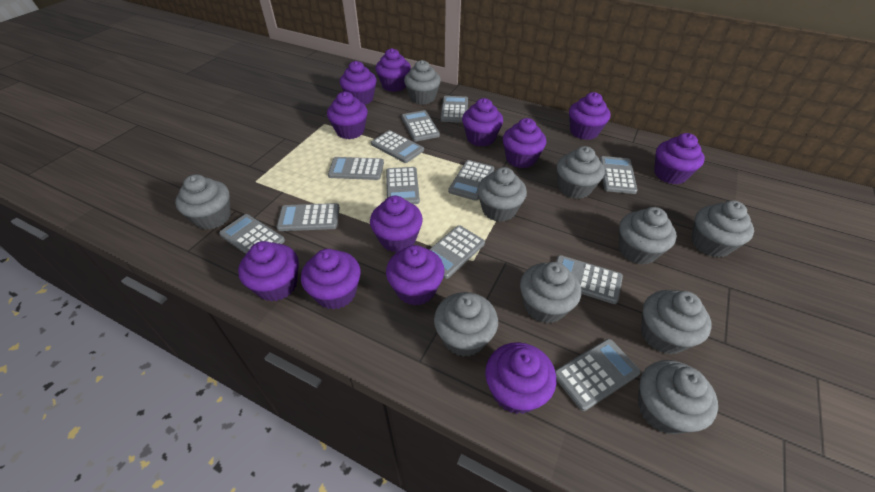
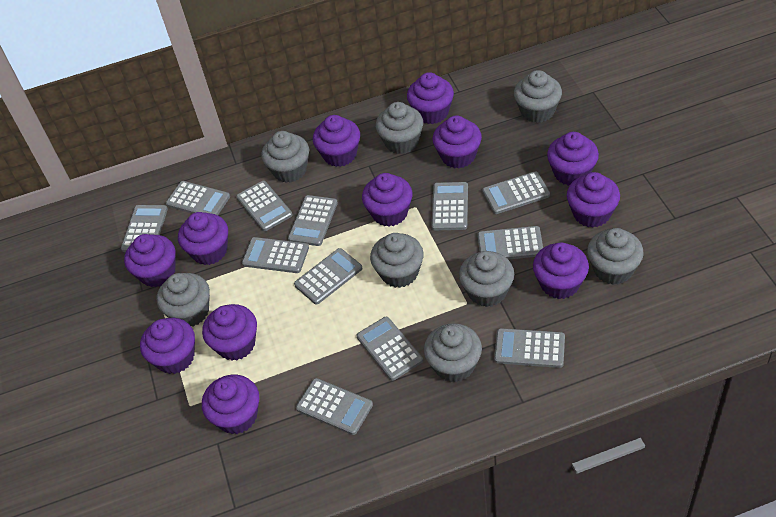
grey cupcake: 10 -> 8

